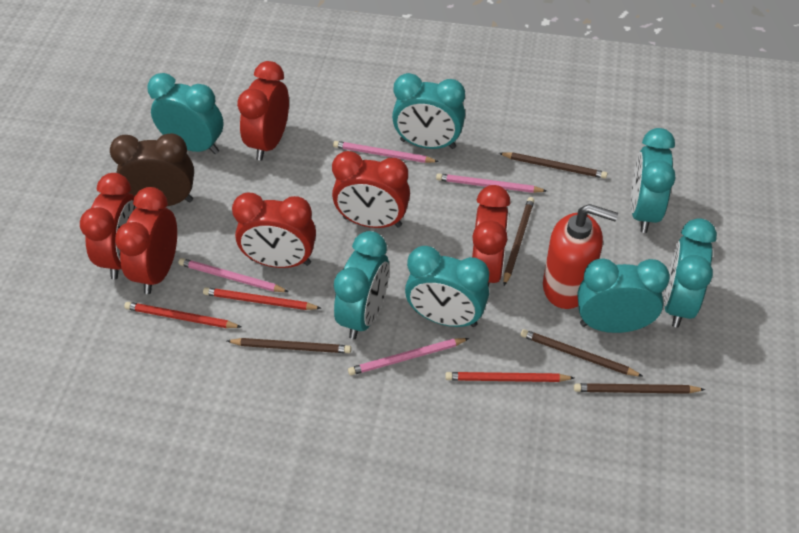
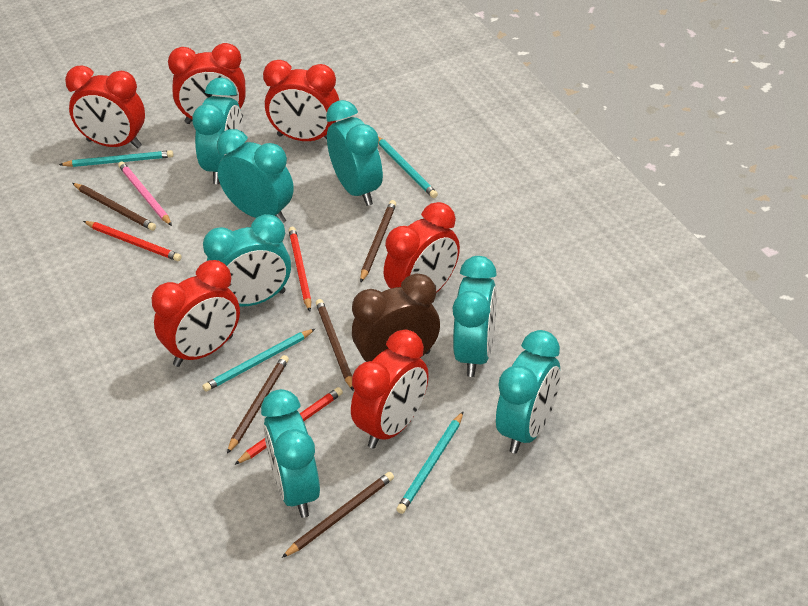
pink pencil: 4 -> 1
red soap dispenser: 1 -> 0
turquoise pencil: 0 -> 4

